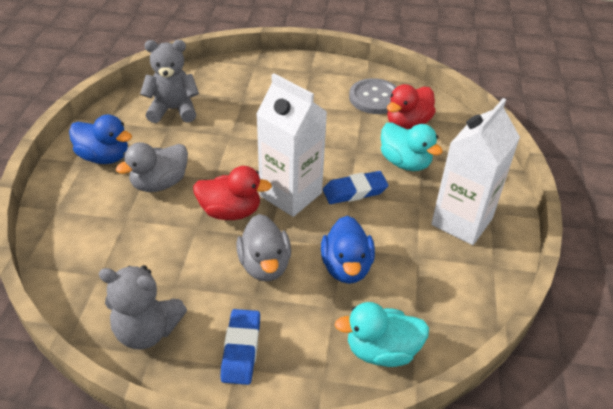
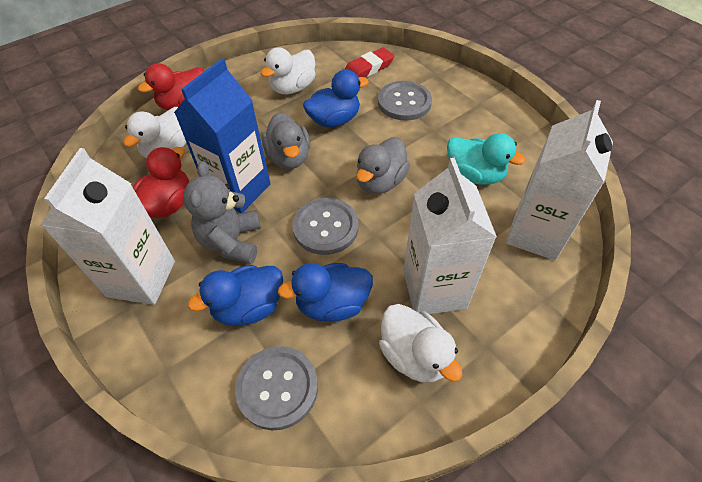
blue carton: 0 -> 1
blue duck: 2 -> 3
blue eraser: 2 -> 0
grey button: 1 -> 3
grey teddy bear: 2 -> 1
red eraser: 0 -> 1
turquoise duck: 2 -> 1
white carton: 2 -> 3
white duck: 0 -> 3

